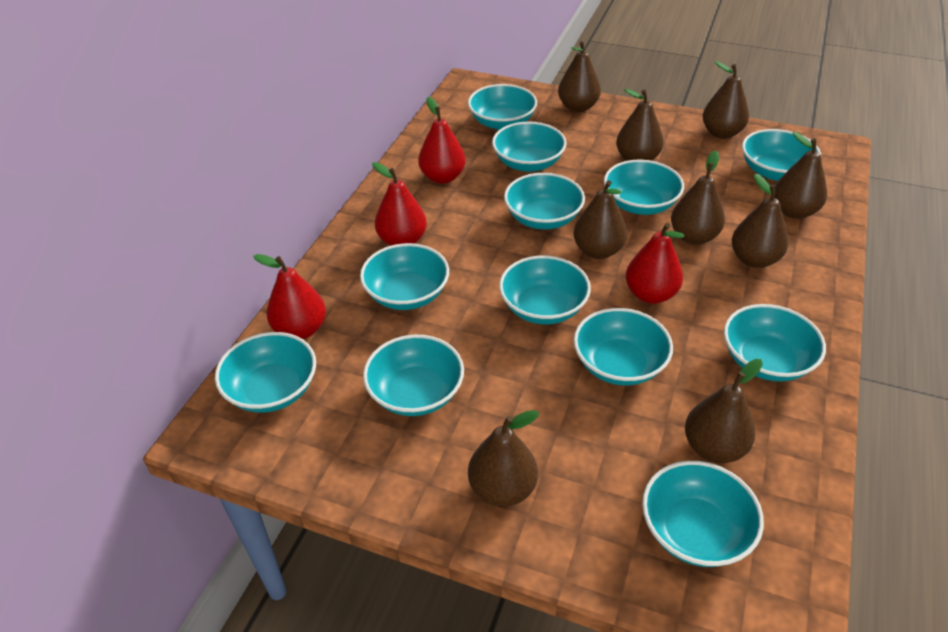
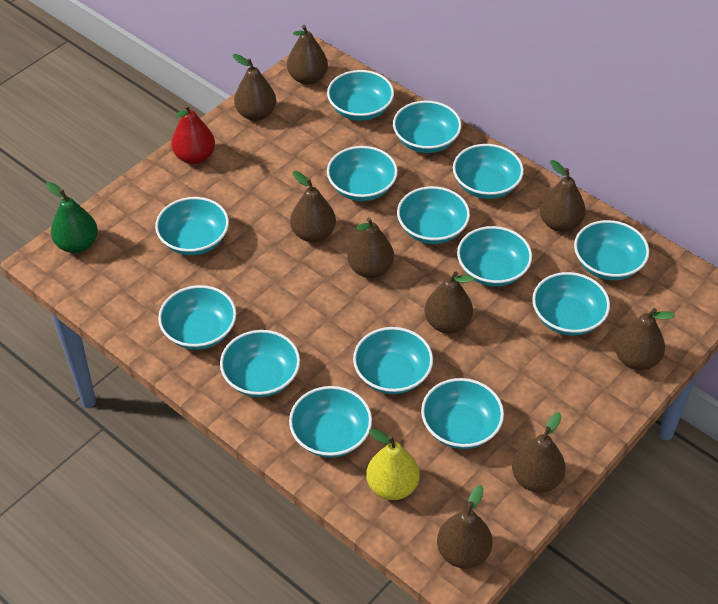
green pear: 0 -> 1
red pear: 4 -> 1
turquoise bowl: 12 -> 14
yellow pear: 0 -> 1

